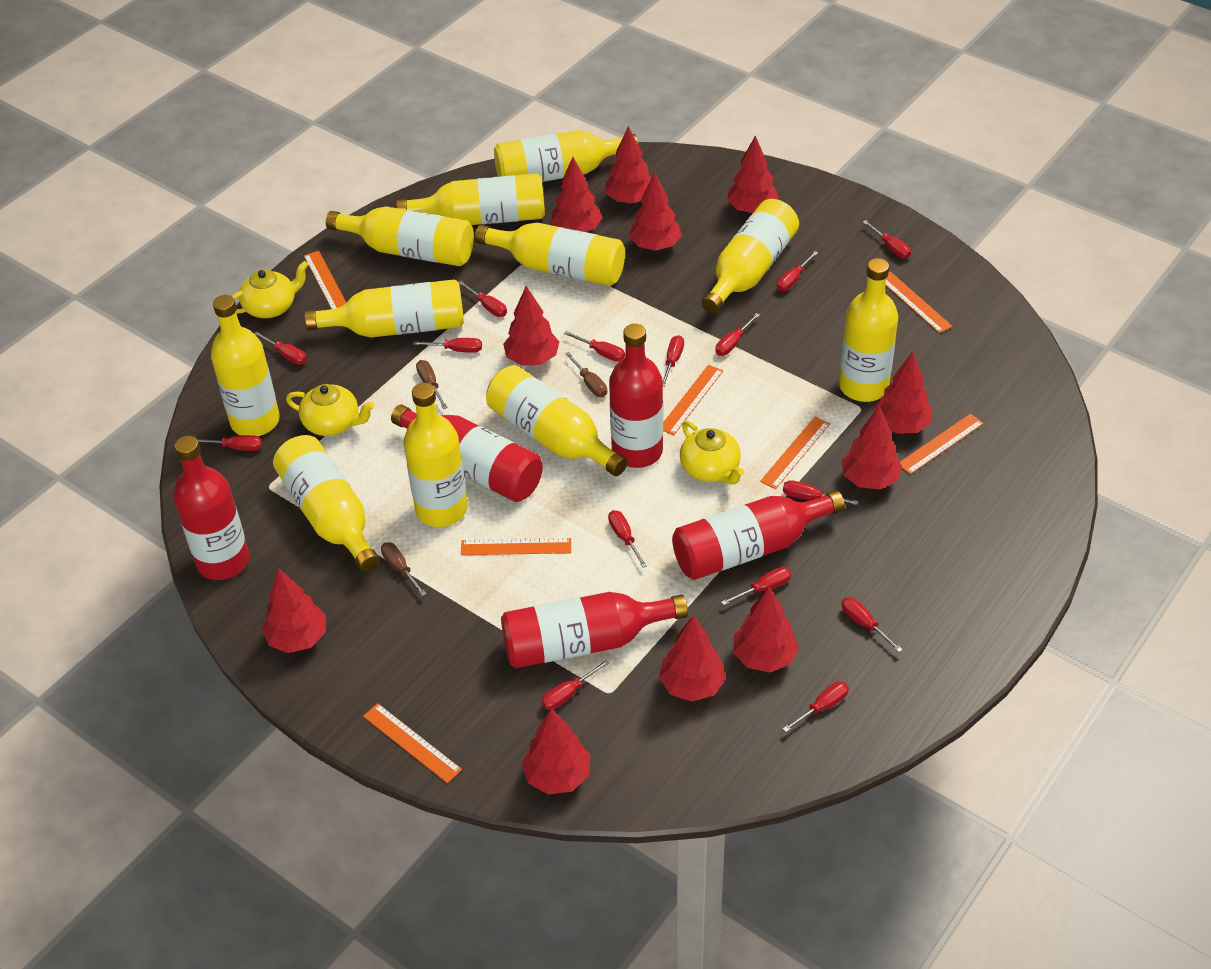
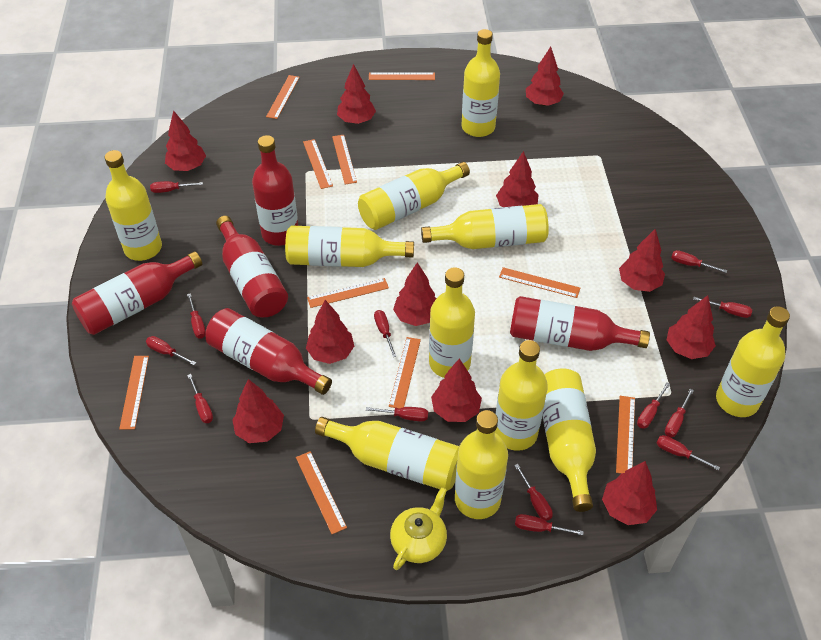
brown screwdriver: 3 -> 0
orange ruler: 7 -> 10
red screwdriver: 15 -> 13
yellow teapot: 3 -> 1

